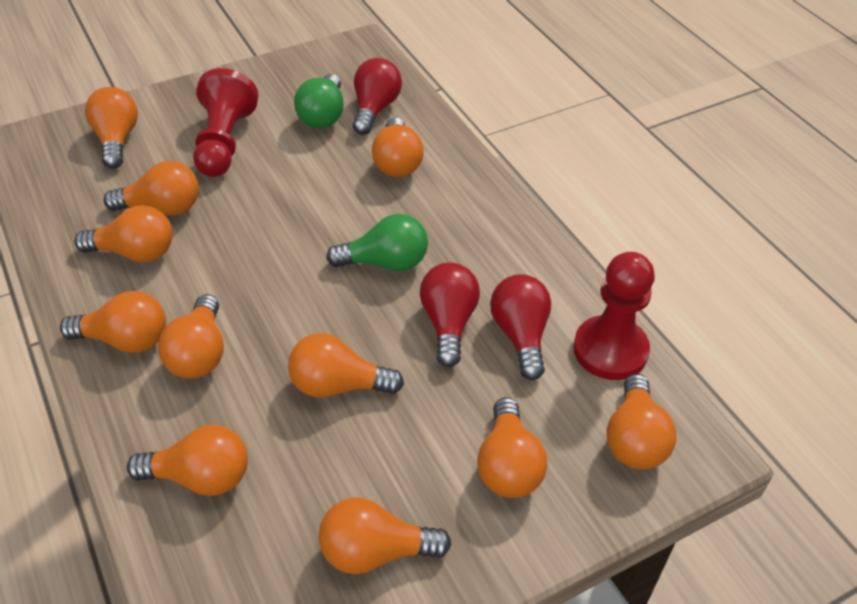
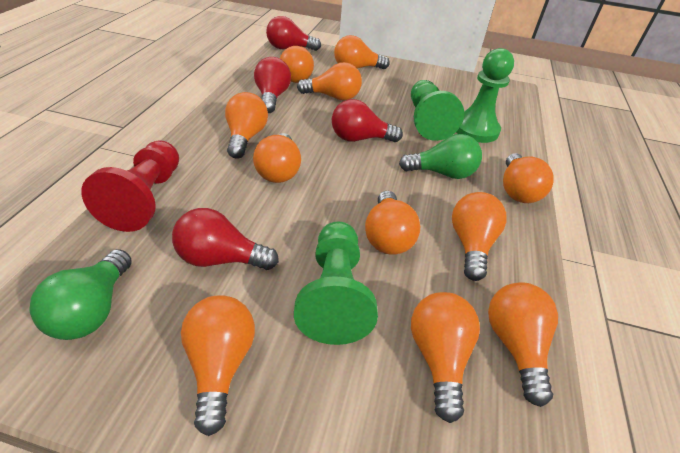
green pawn: 0 -> 3
red light bulb: 3 -> 4
red pawn: 2 -> 1

